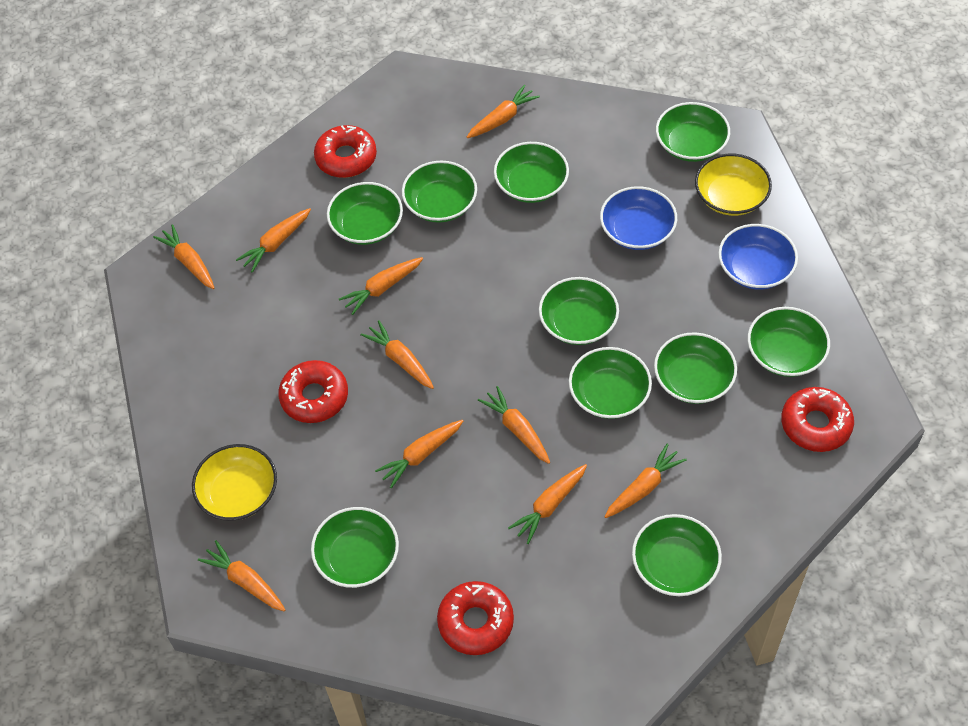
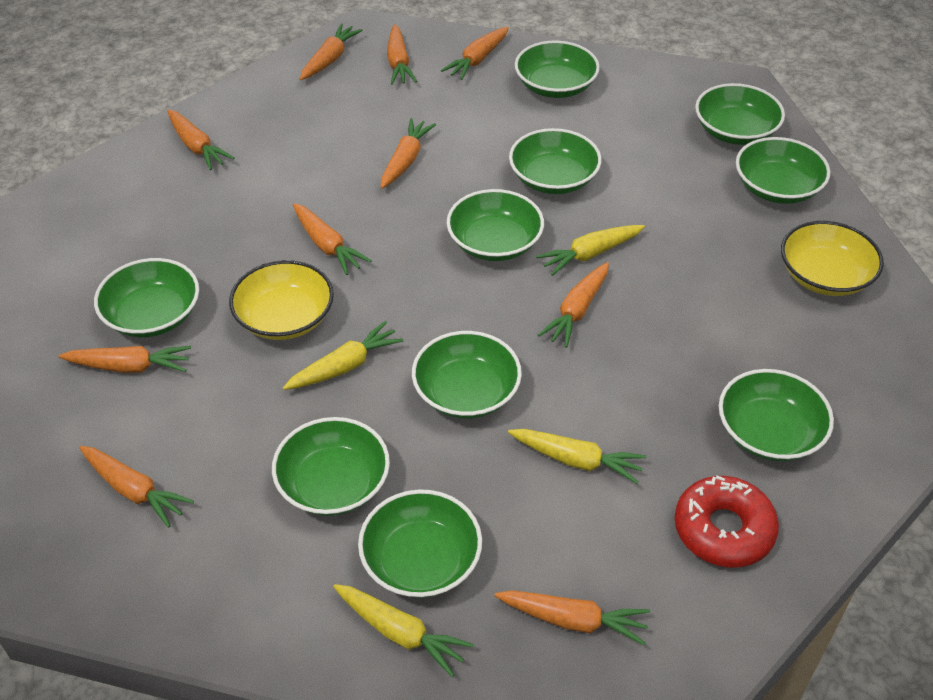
blue bowl: 2 -> 0
red donut: 4 -> 1
yellow carrot: 0 -> 4

